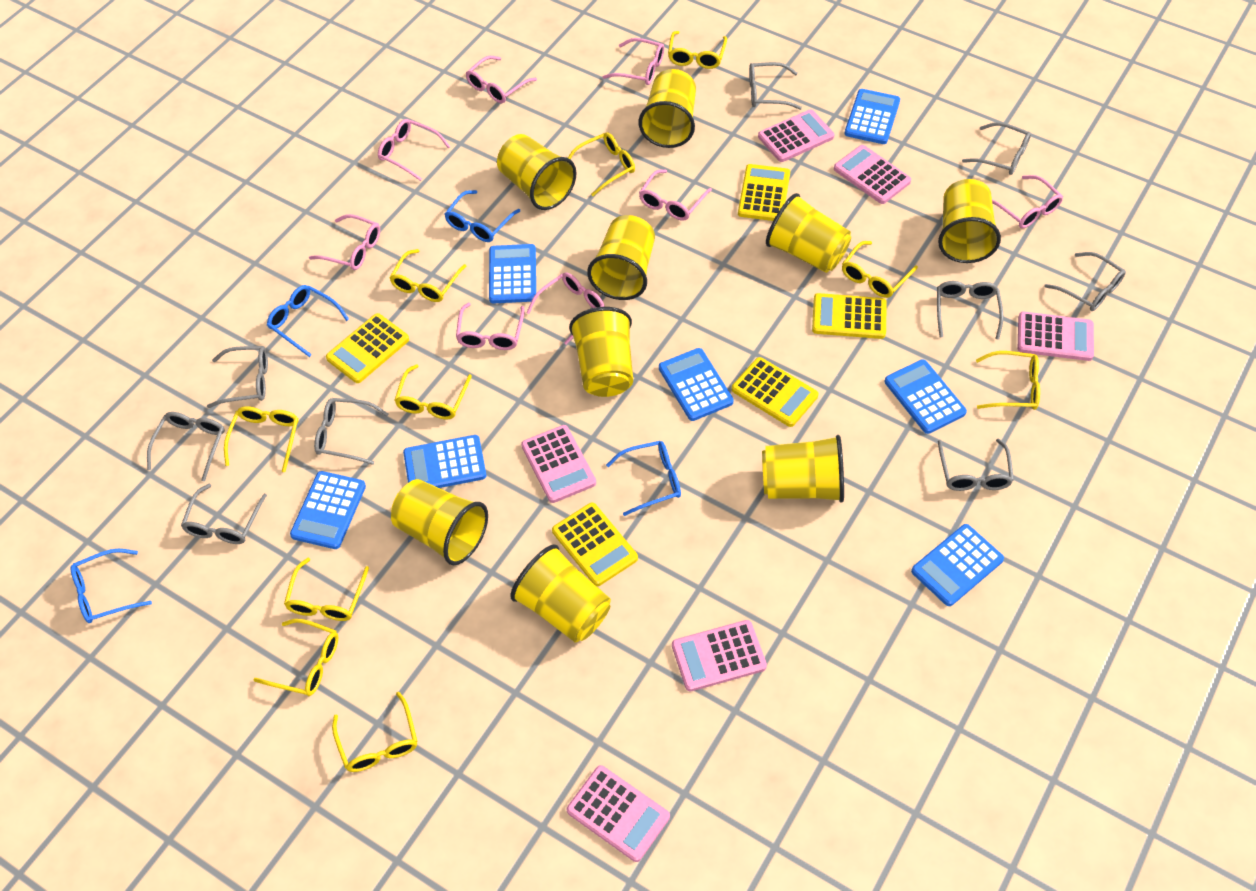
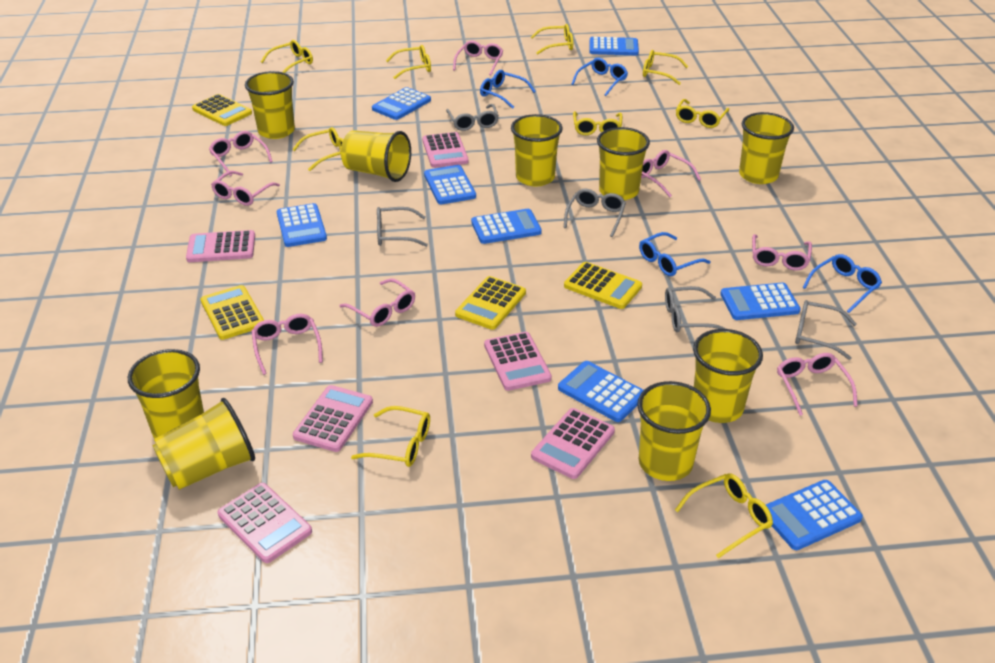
blue calculator: 7 -> 8
grey glasses: 9 -> 5
yellow calculator: 5 -> 4
yellow glasses: 10 -> 9

